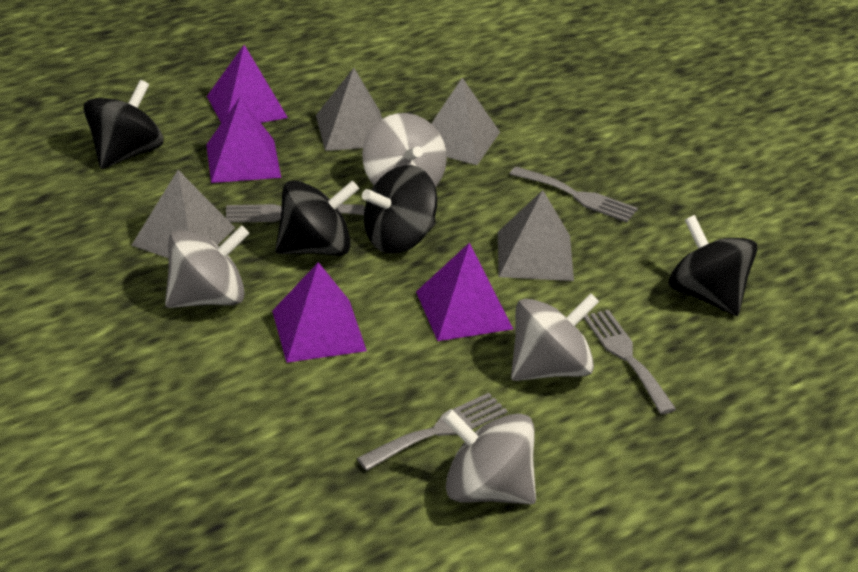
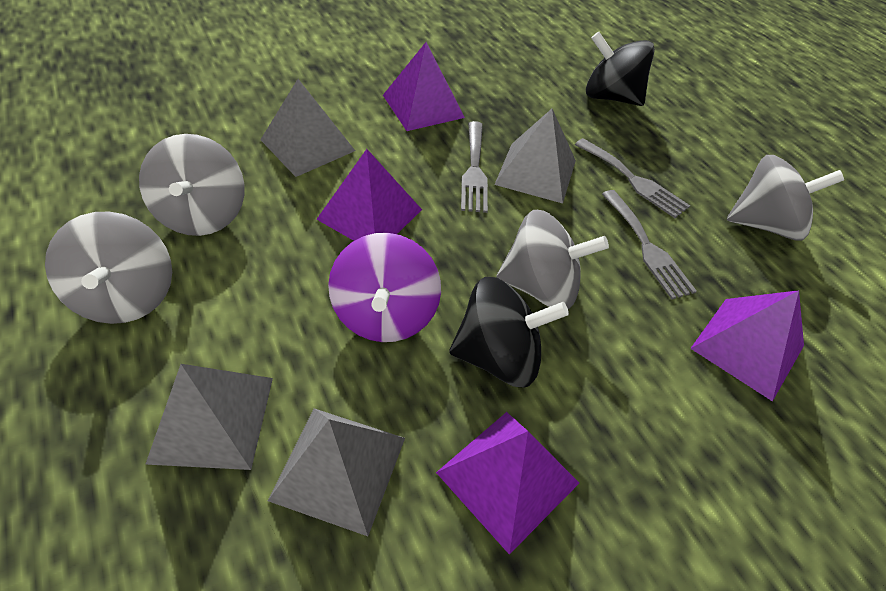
black spinning top: 4 -> 2
grey fork: 4 -> 3
purple spinning top: 0 -> 1

